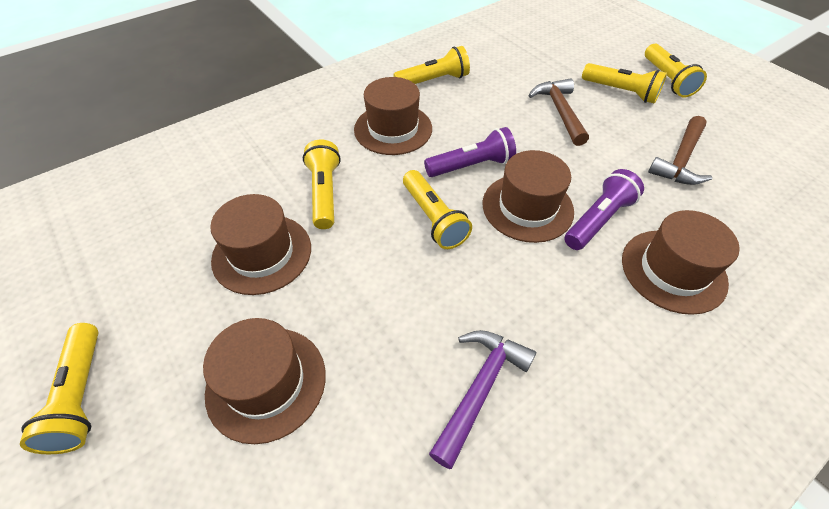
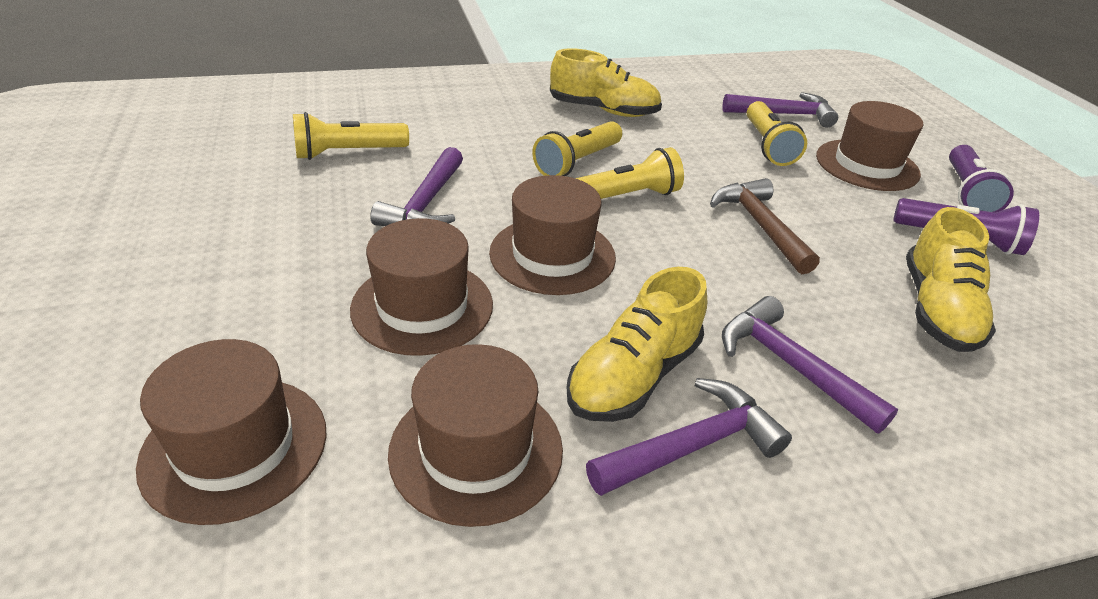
brown hammer: 2 -> 1
purple hammer: 1 -> 4
yellow flashlight: 6 -> 4
yellow shoe: 0 -> 3

